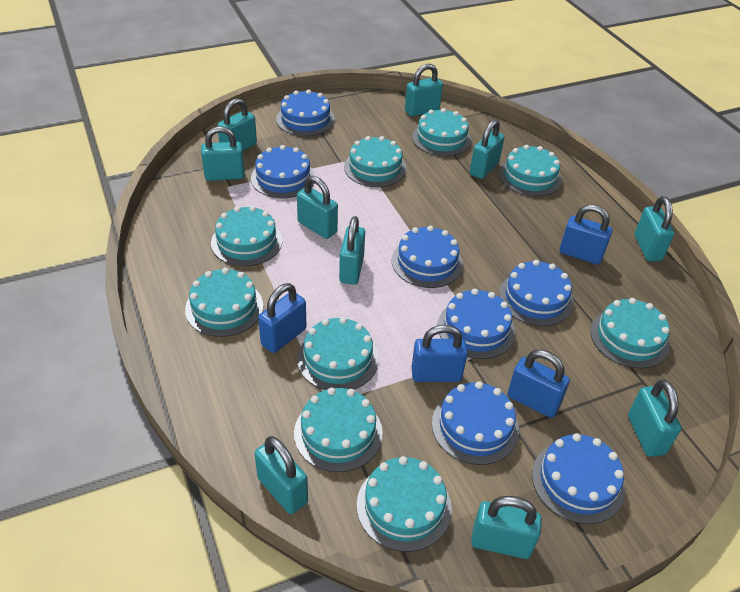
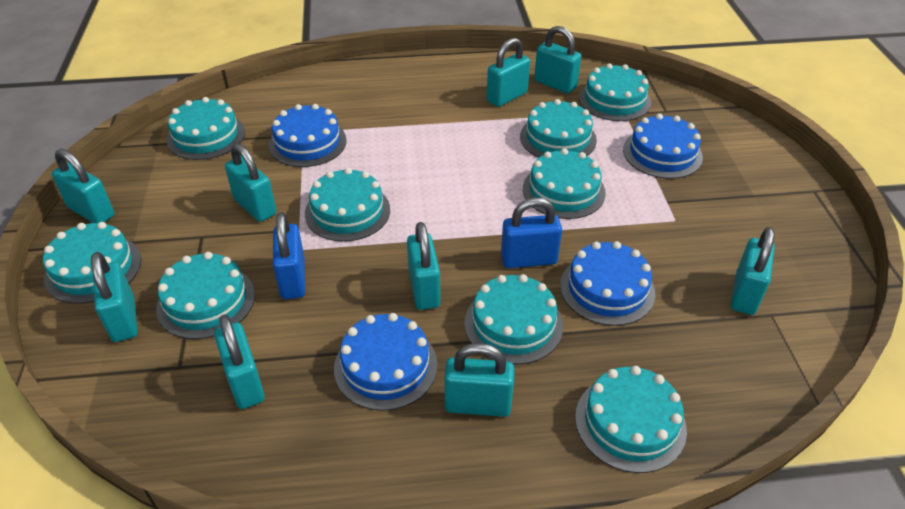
blue cake: 7 -> 4
blue padlock: 4 -> 2
turquoise padlock: 10 -> 9

